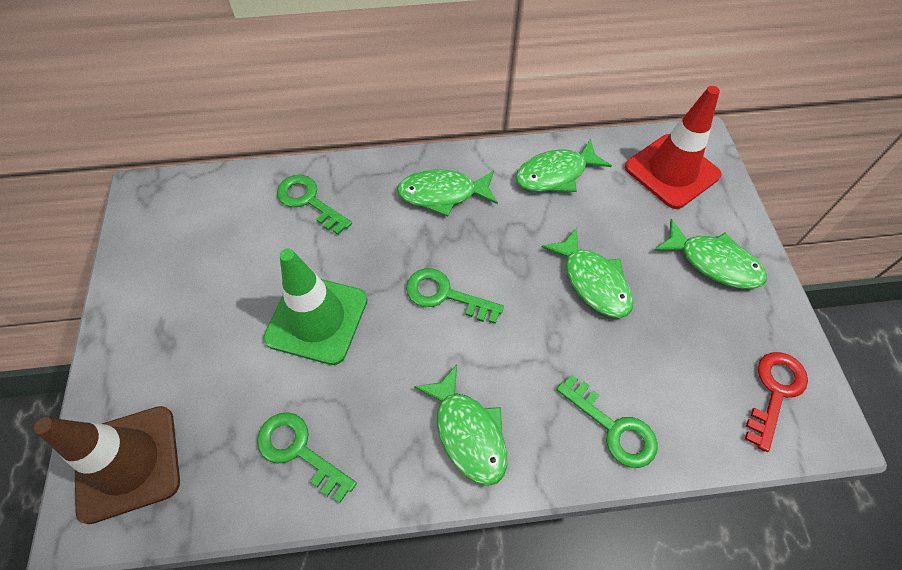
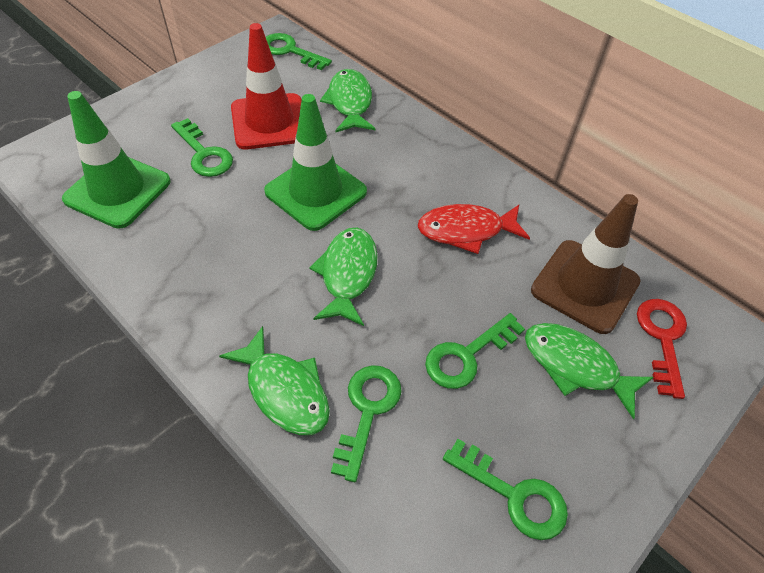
green fish: 5 -> 4
green key: 4 -> 5
green traffic cone: 1 -> 2
red fish: 0 -> 1

